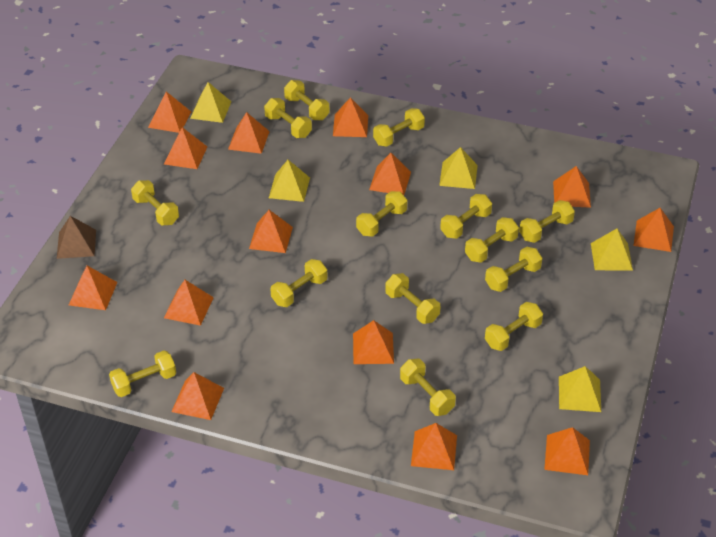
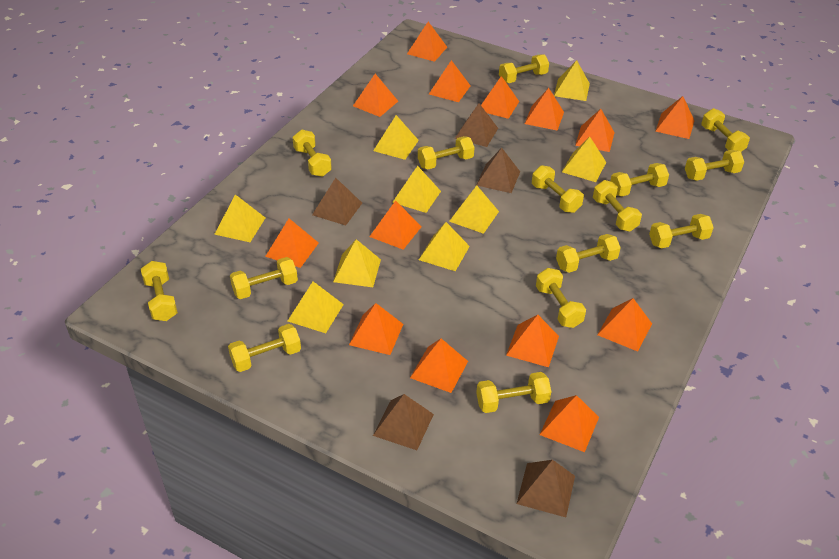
brown pyramid: 1 -> 5
yellow dumbbell: 14 -> 15
yellow pyramid: 5 -> 9

